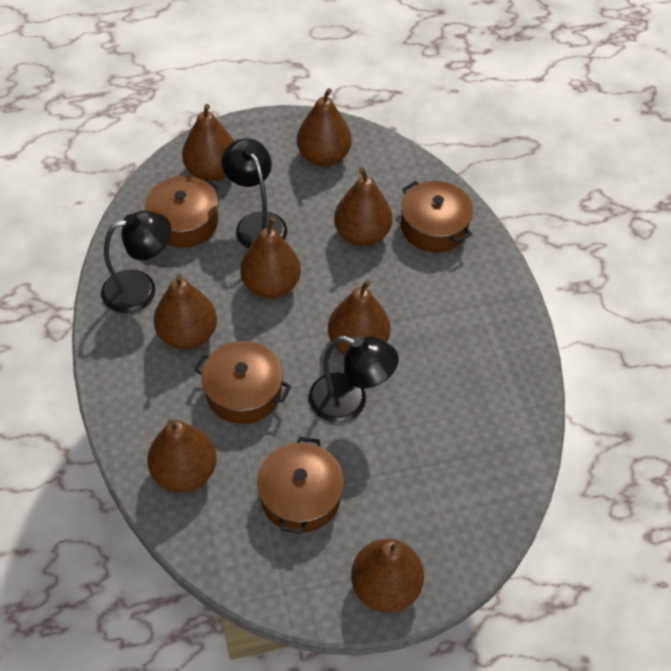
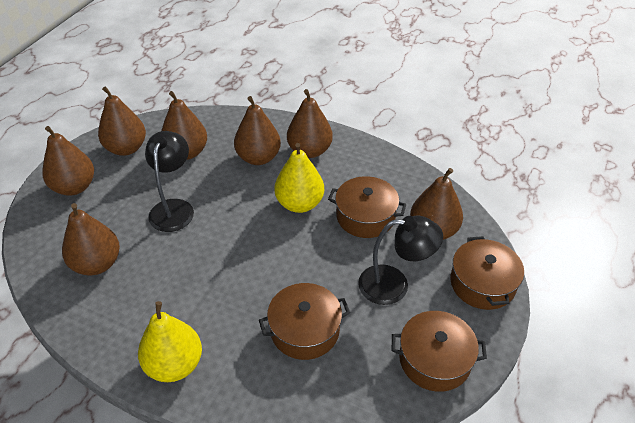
black lamp: 3 -> 2
brown pear: 8 -> 7
yellow pear: 0 -> 2

